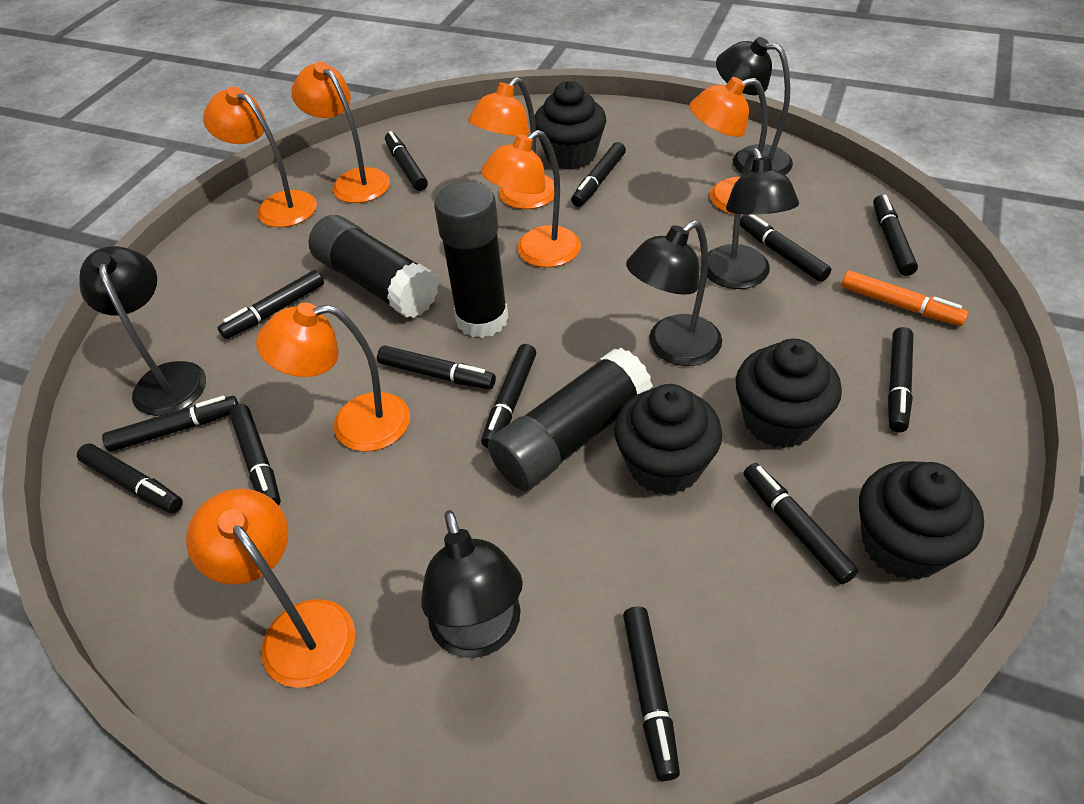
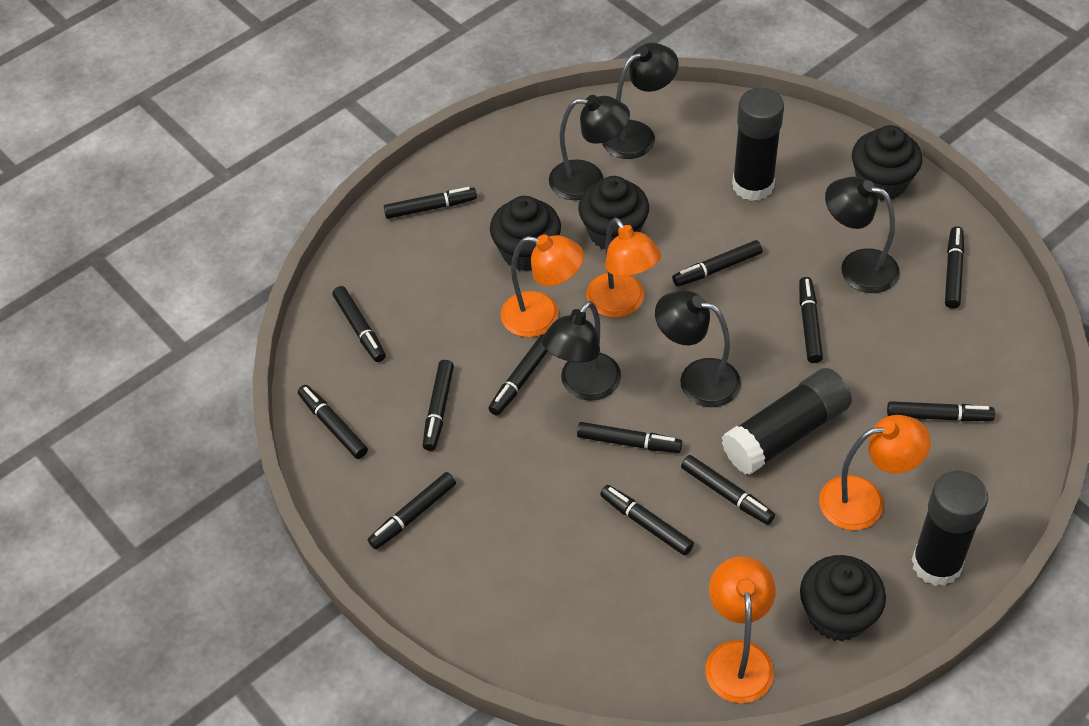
orange lamp: 7 -> 4
orange marker: 1 -> 0

